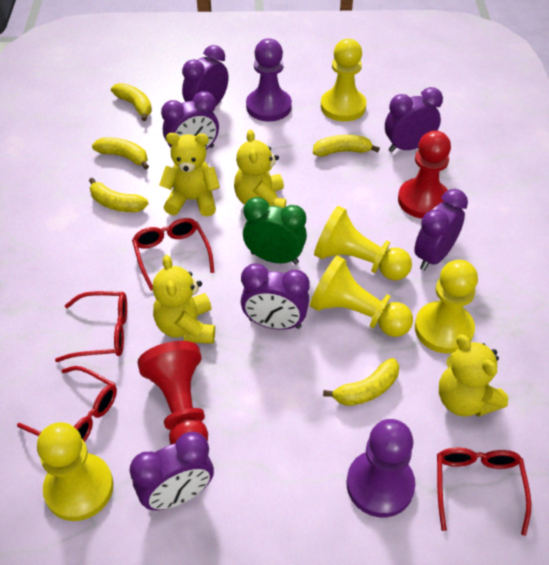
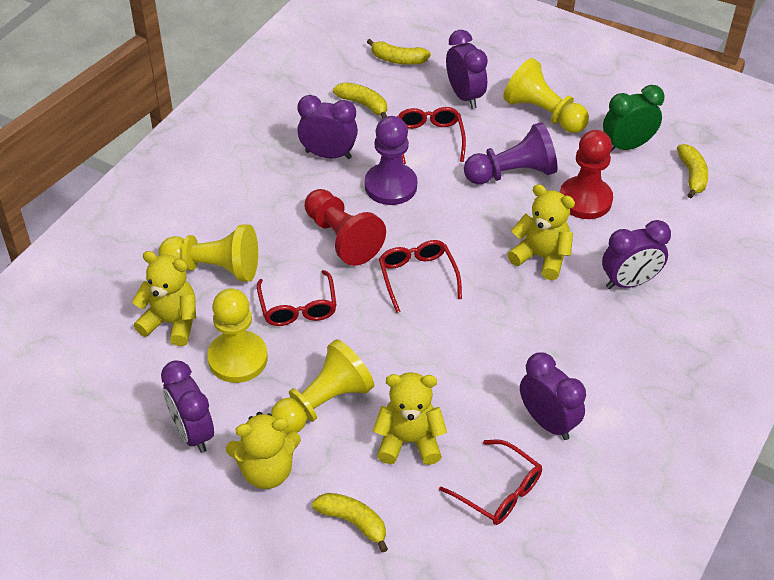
purple clock: 6 -> 5
yellow banana: 5 -> 4
yellow pawn: 5 -> 4

